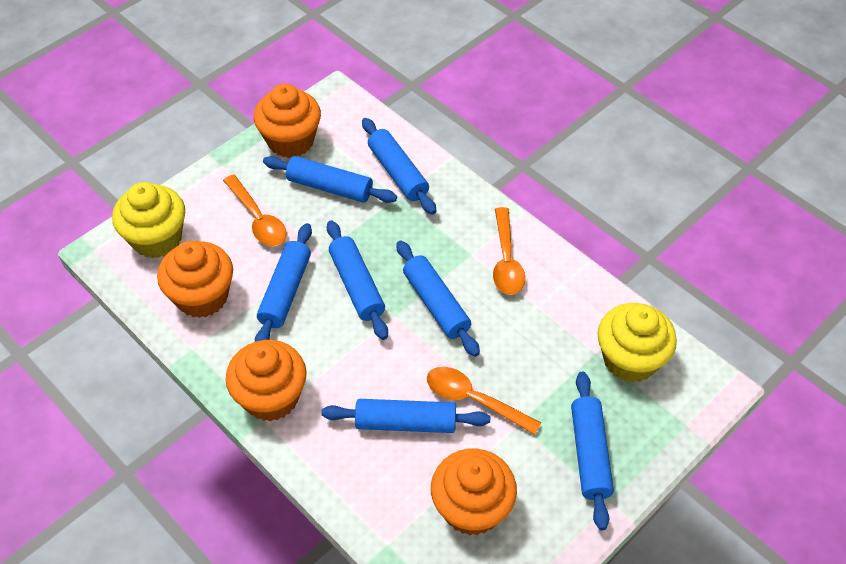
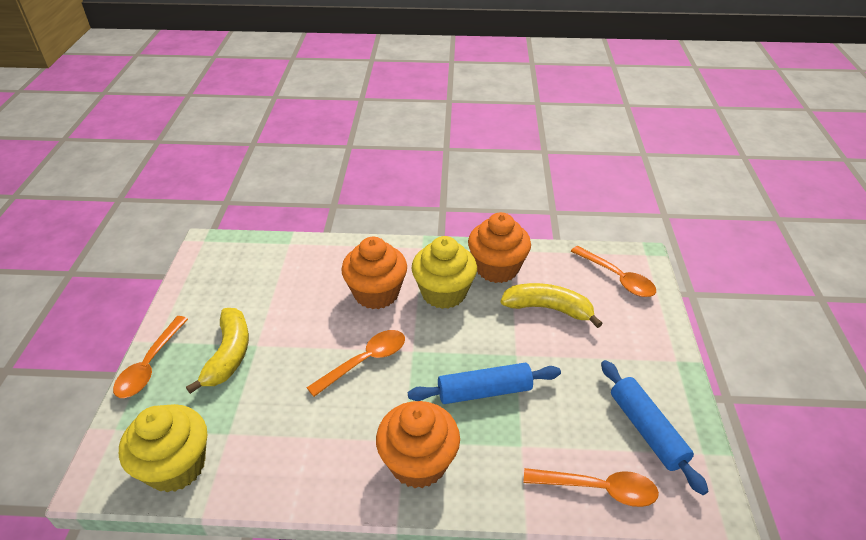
blue rolling pin: 7 -> 2
orange cupcake: 4 -> 3
orange spoon: 3 -> 4
yellow banana: 0 -> 2

